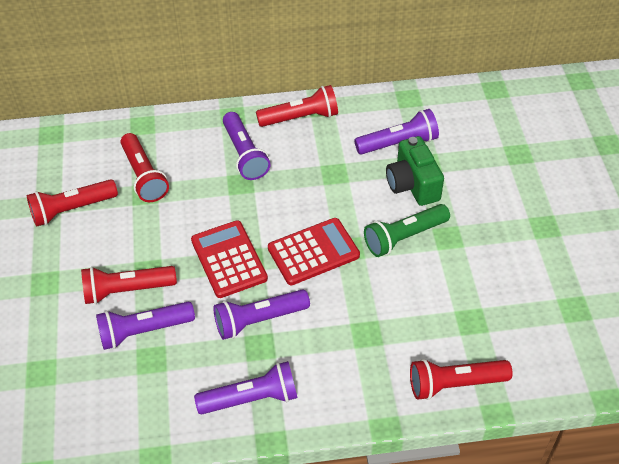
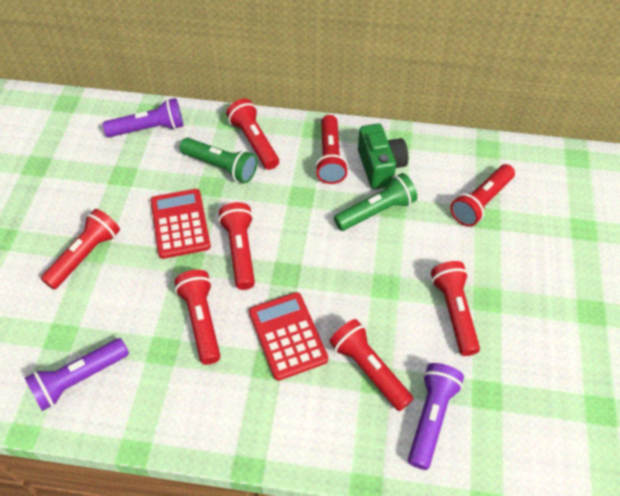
green flashlight: 1 -> 2
purple flashlight: 5 -> 3
red flashlight: 5 -> 8

